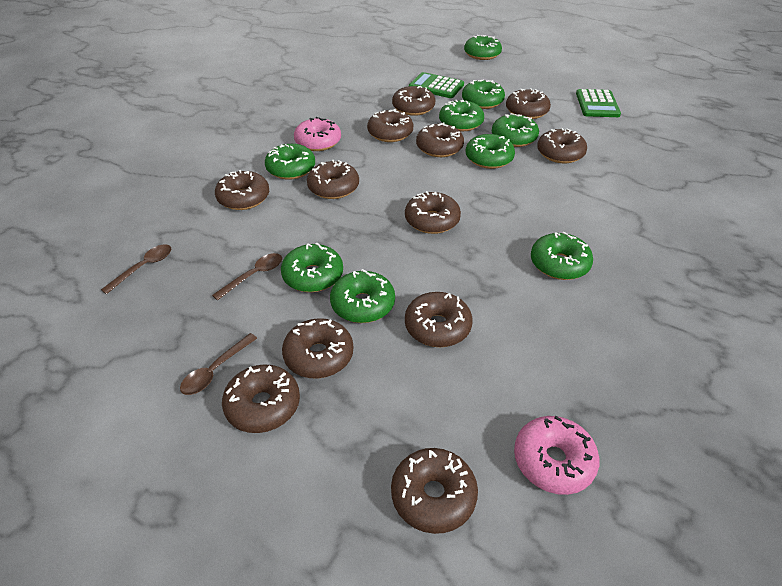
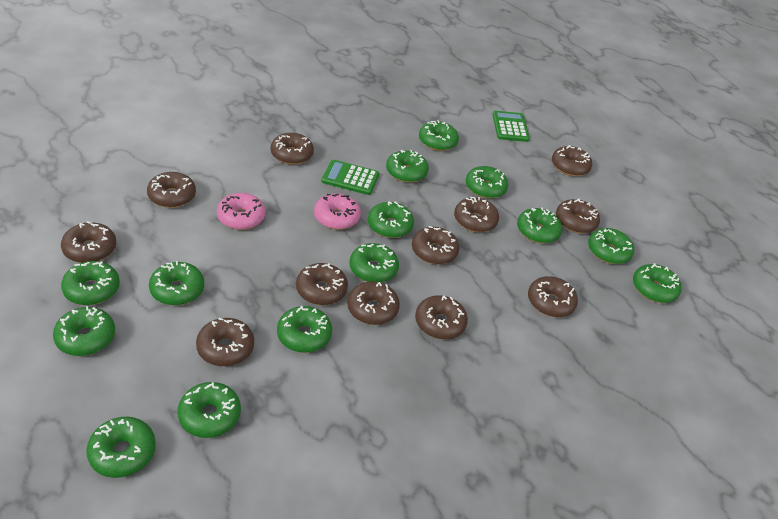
brown spoon: 3 -> 0
green donut: 9 -> 14

